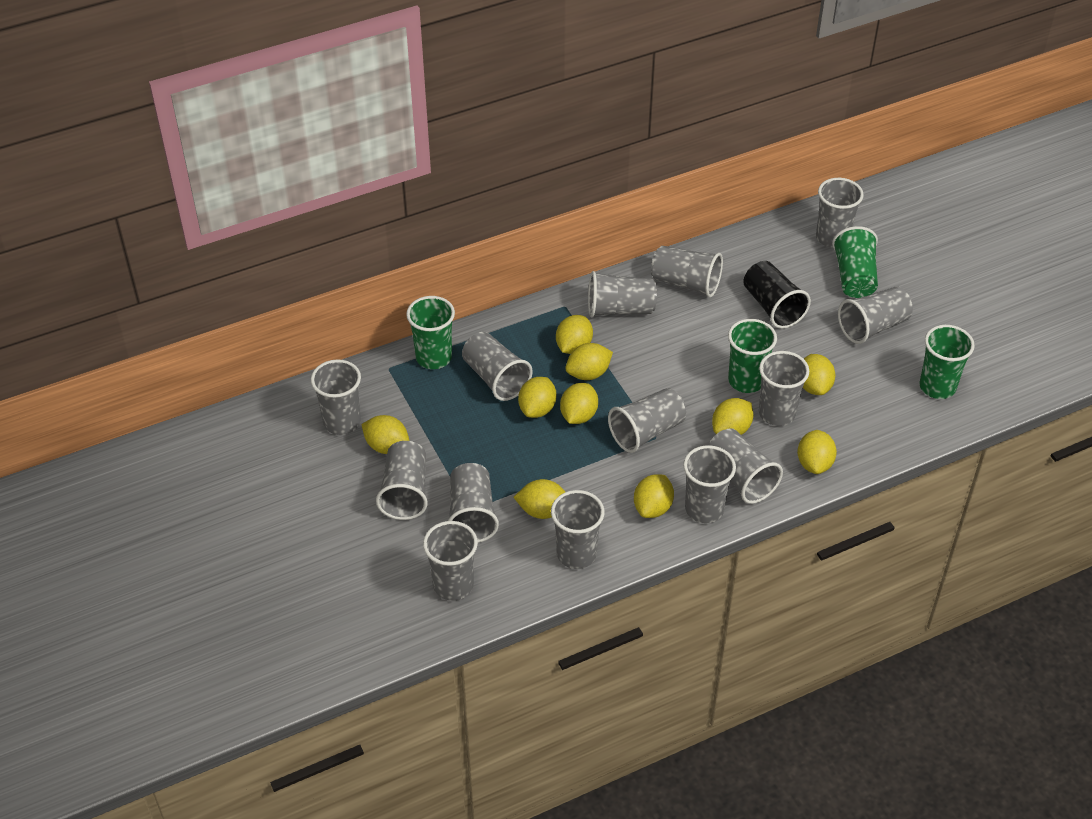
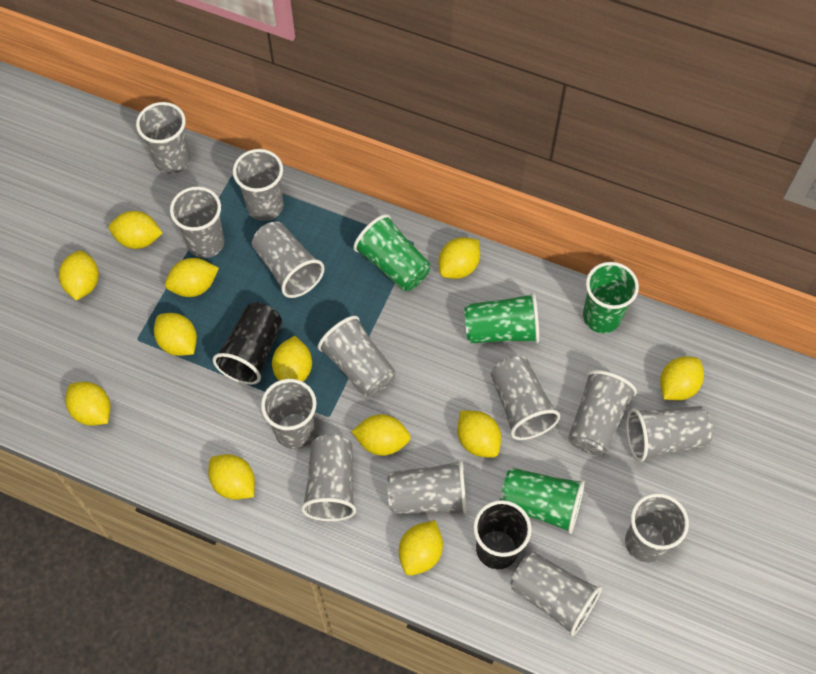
black cup: 1 -> 2
grey cup: 14 -> 13
yellow lemon: 10 -> 12

